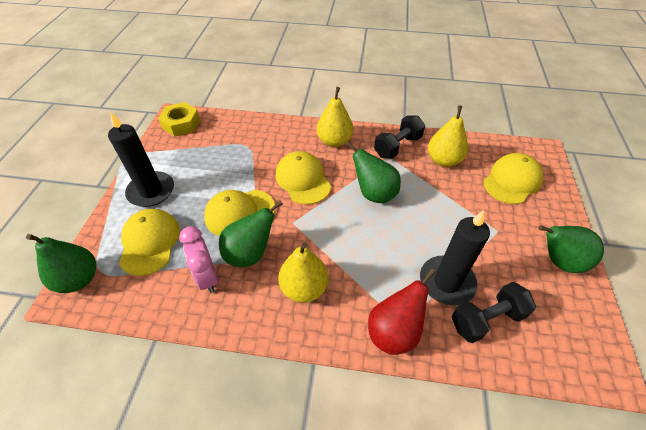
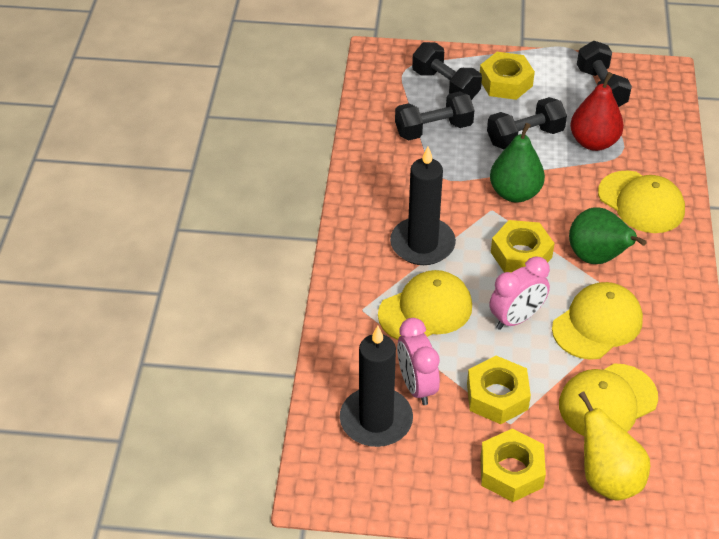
black dumbbell: 2 -> 4
green pear: 4 -> 2
pink clock: 1 -> 2
yellow nut: 1 -> 4
yellow pear: 3 -> 1

